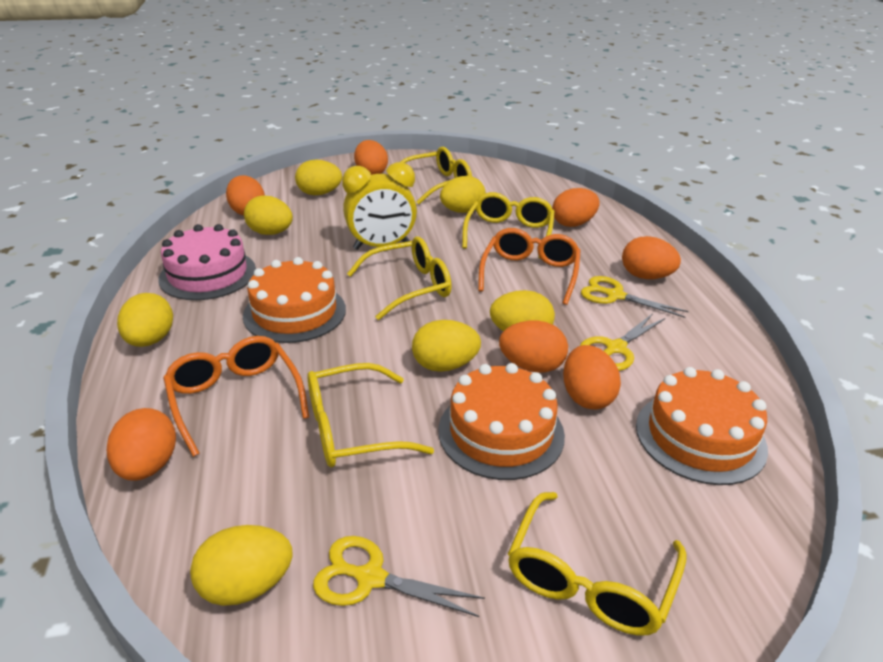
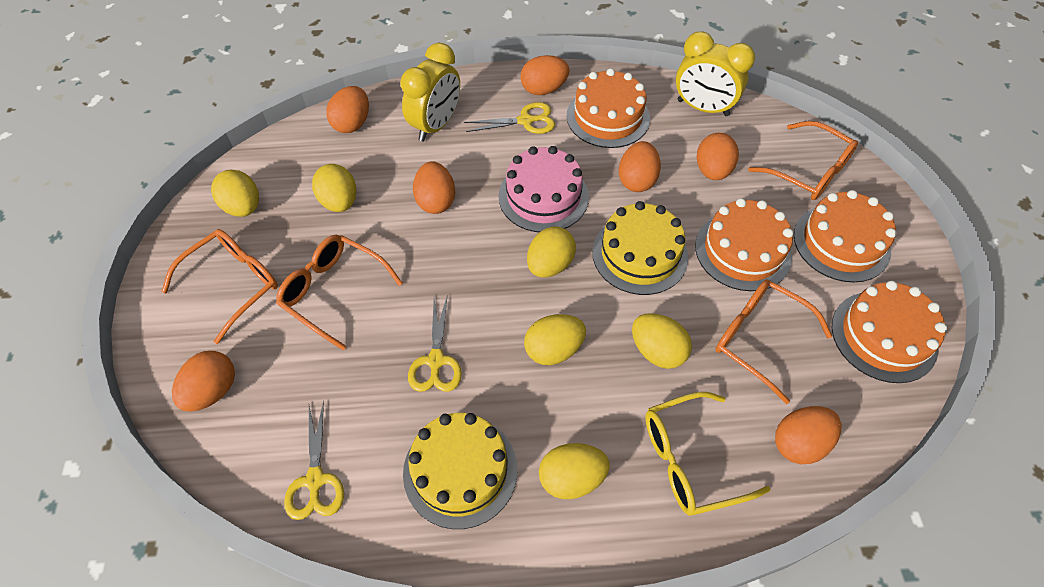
orange cake: 3 -> 4
orange glasses: 2 -> 4
yellow cake: 0 -> 2
yellow clock: 1 -> 2
yellow egg: 7 -> 6
yellow glasses: 5 -> 1

